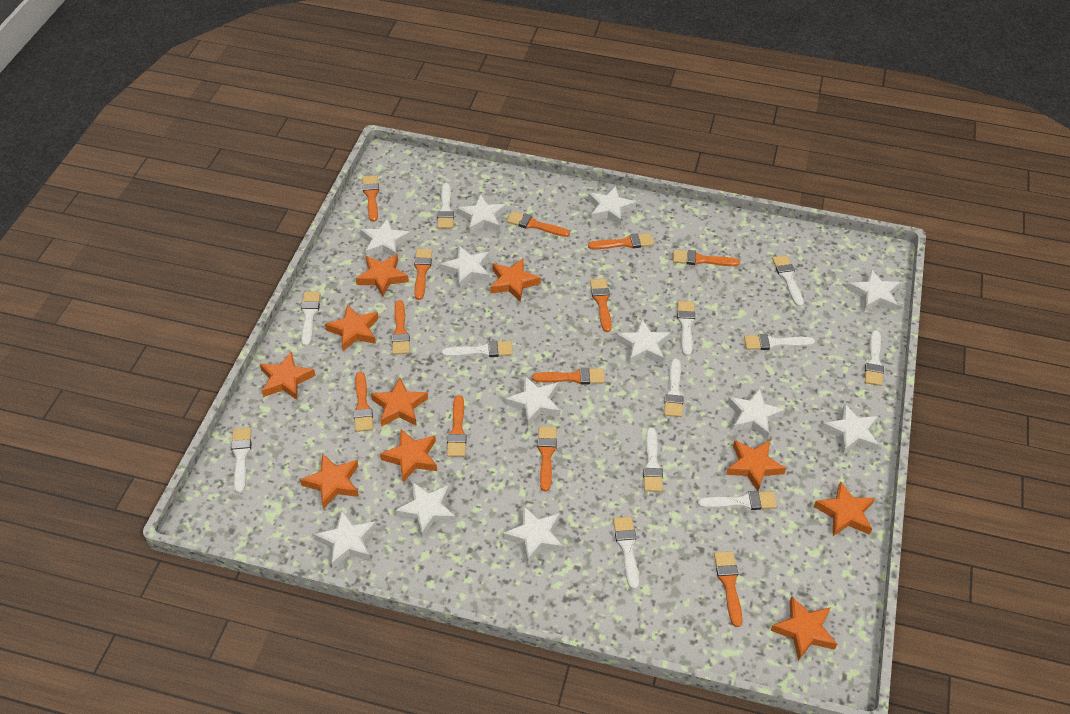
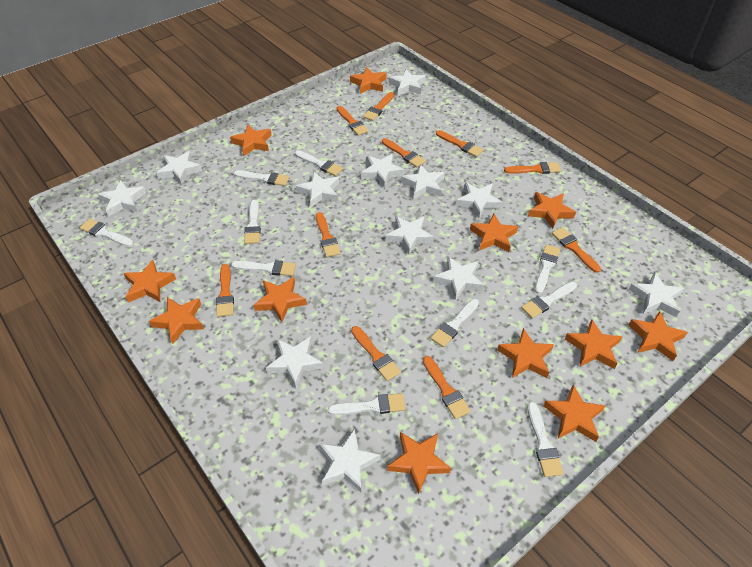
orange brush: 12 -> 10
orange star: 10 -> 12
white brush: 12 -> 10

